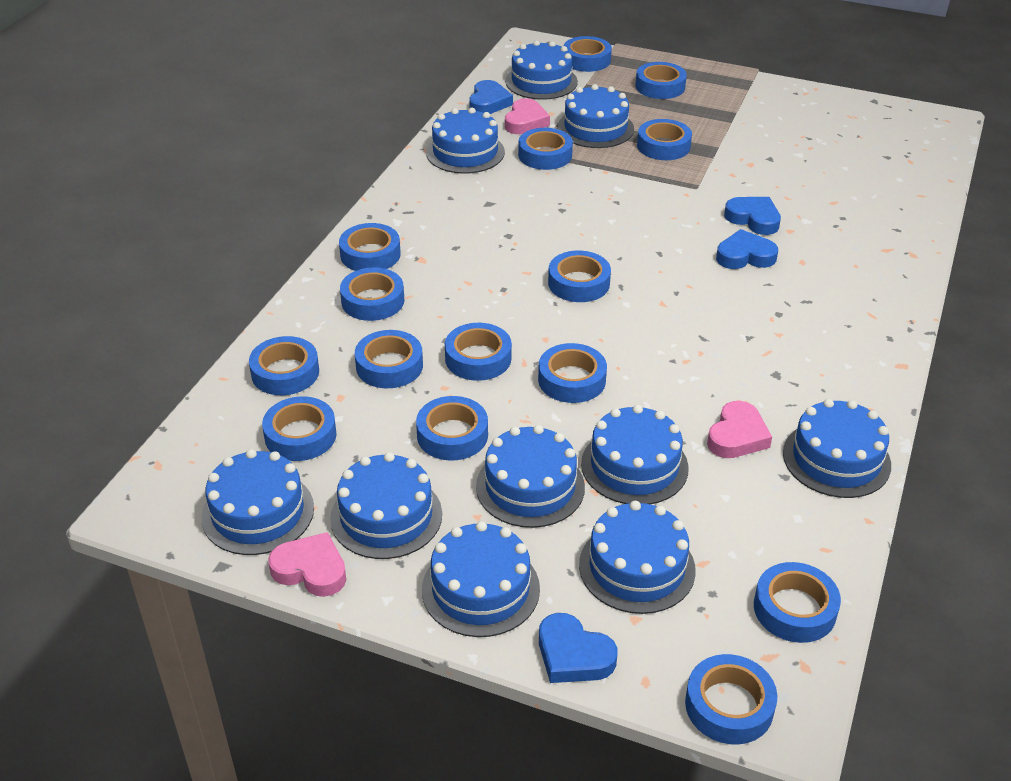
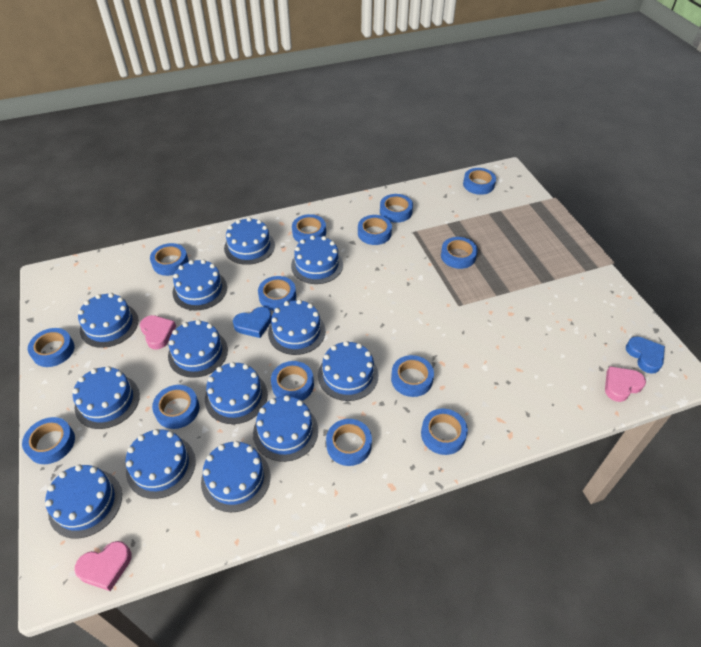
blue cake: 10 -> 13
blue heart: 4 -> 2
blue tape: 15 -> 14

